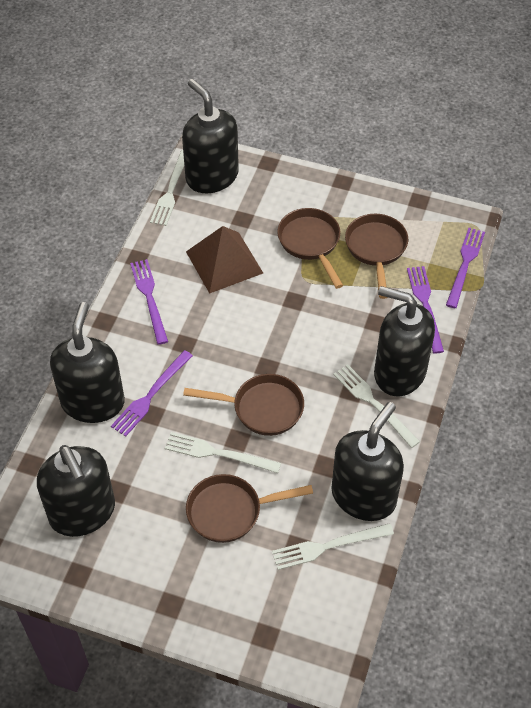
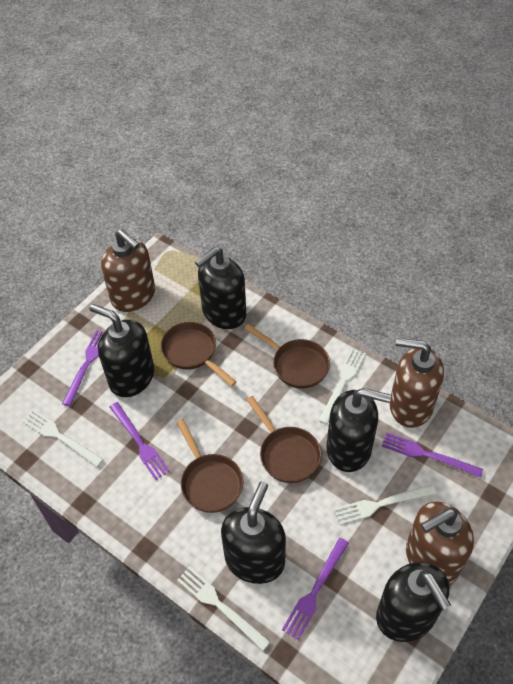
brown pyramid: 1 -> 0
brown soap dispenser: 0 -> 3

